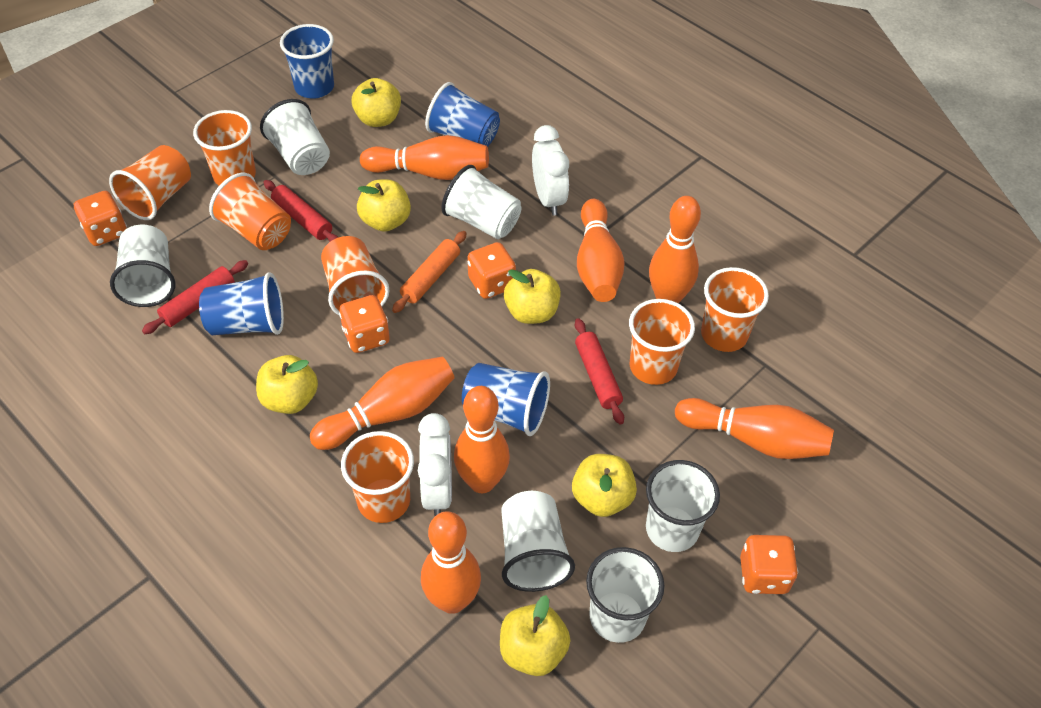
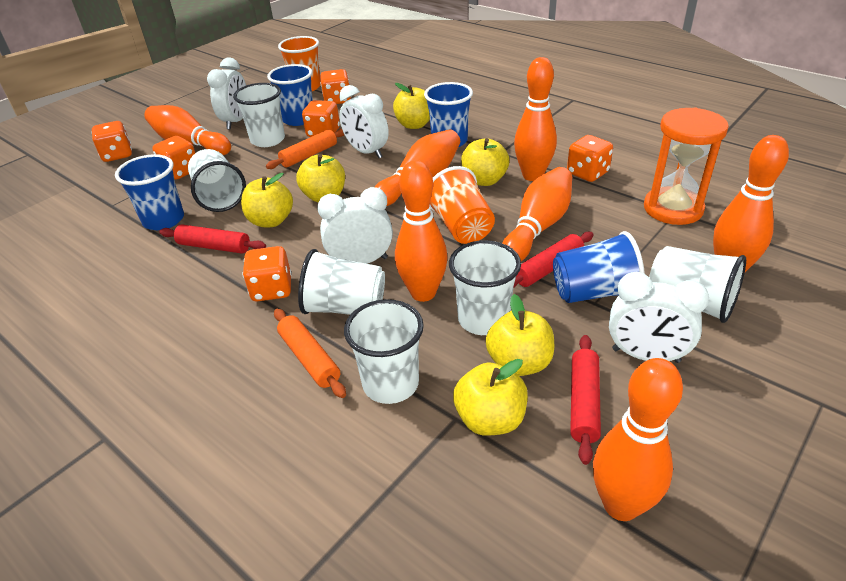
orange cup: 7 -> 2
orange dice: 4 -> 6
orange hourglass: 0 -> 1
orange rolling pin: 1 -> 2
white clock: 2 -> 4

